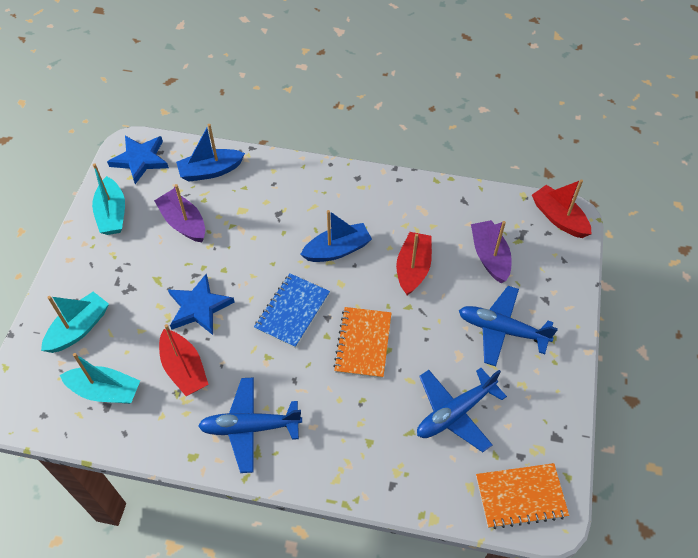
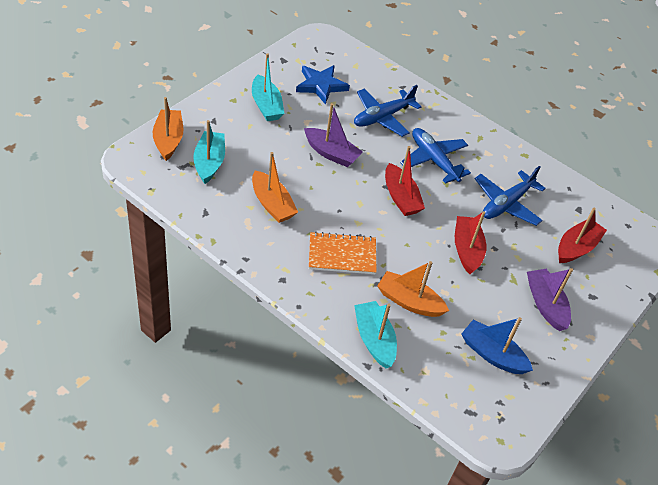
blue boat: 2 -> 1
blue notebook: 1 -> 0
blue star: 2 -> 1
orange boat: 0 -> 3
orange notebook: 2 -> 1

